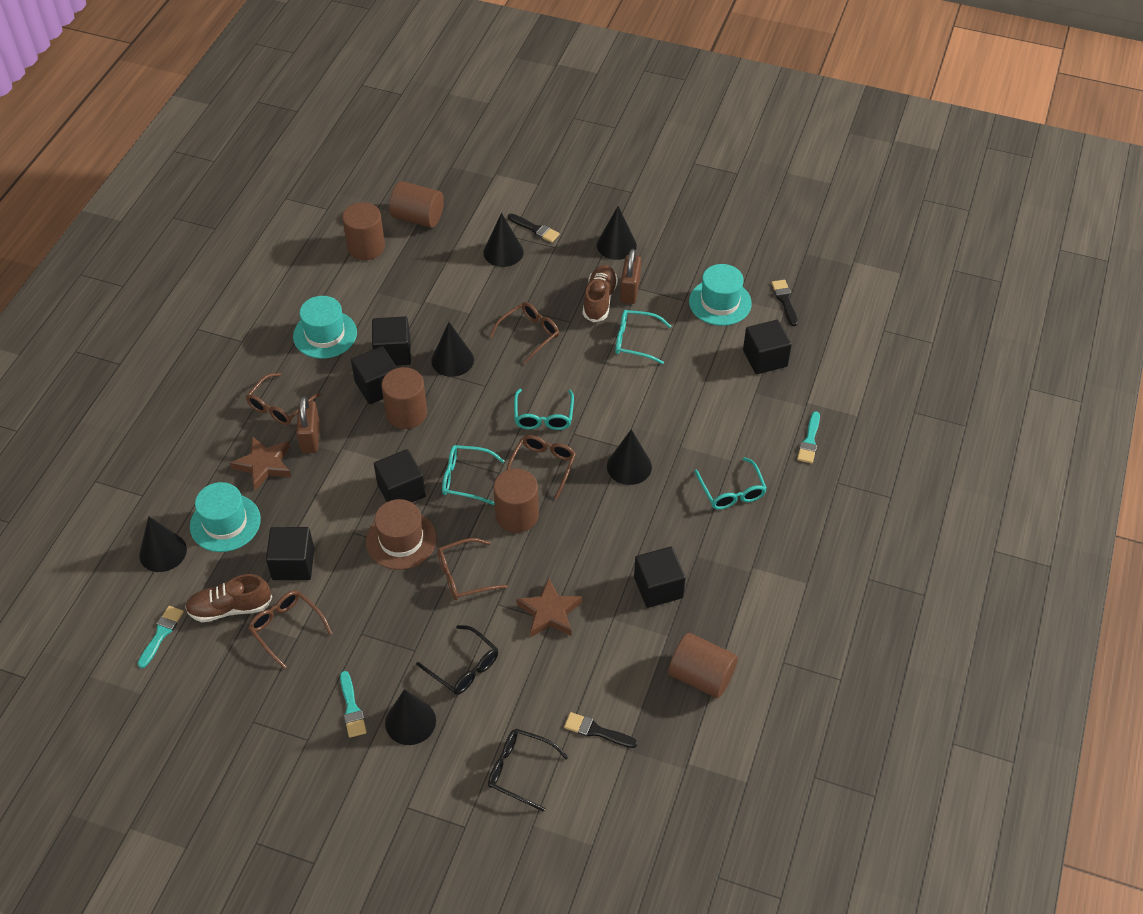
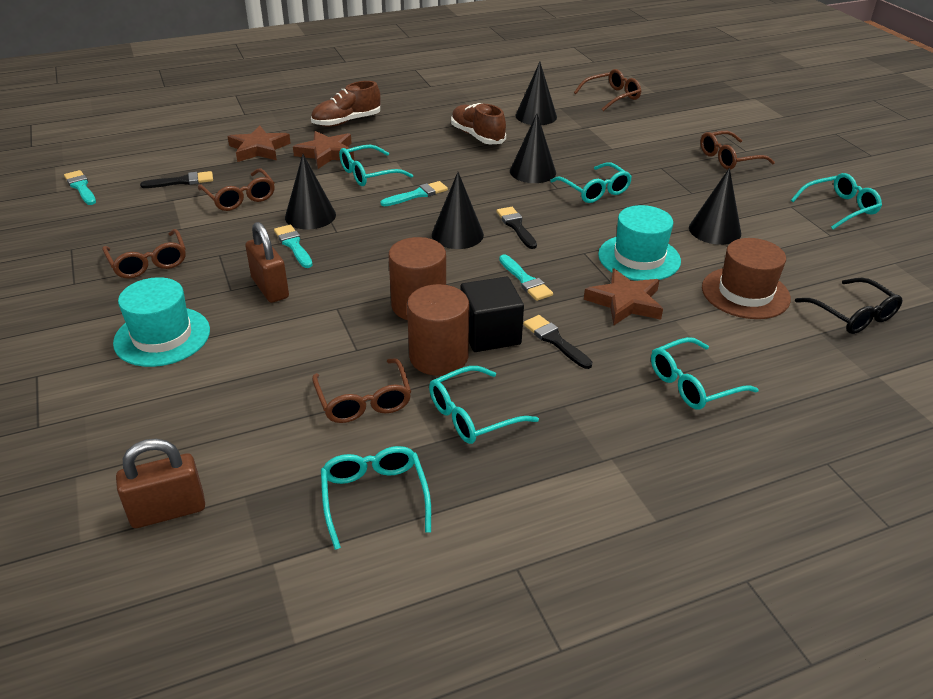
black cone: 6 -> 5
black cube: 6 -> 1
black glasses: 2 -> 1
brown cylinder: 5 -> 2
brown star: 2 -> 3
turquoise brush: 3 -> 4
turquoise glasses: 4 -> 6
turquoise hat: 3 -> 2

